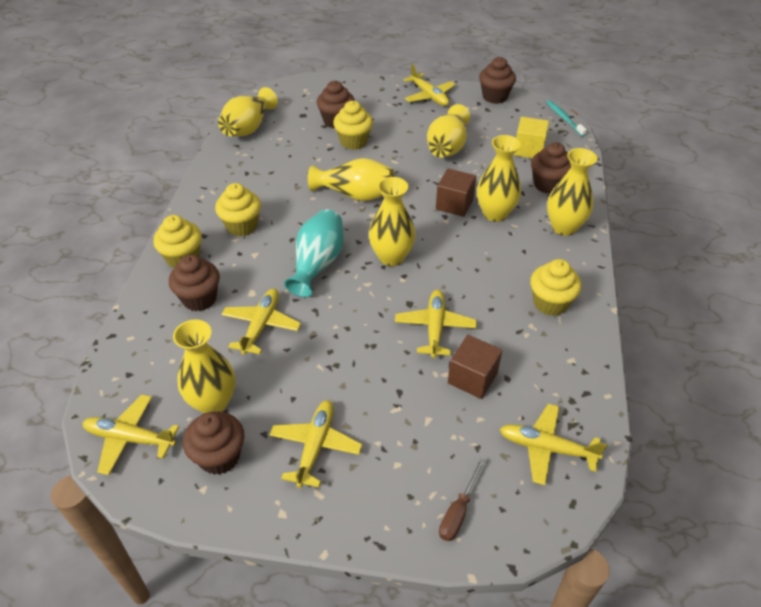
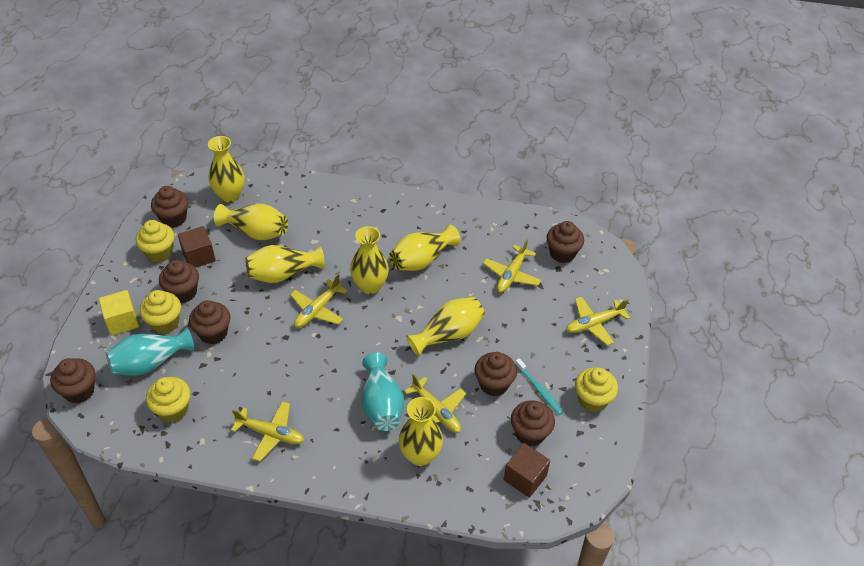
brown cupcake: 5 -> 7
brown screwdriver: 1 -> 0
turquoise vase: 1 -> 2
yellow plane: 6 -> 5

